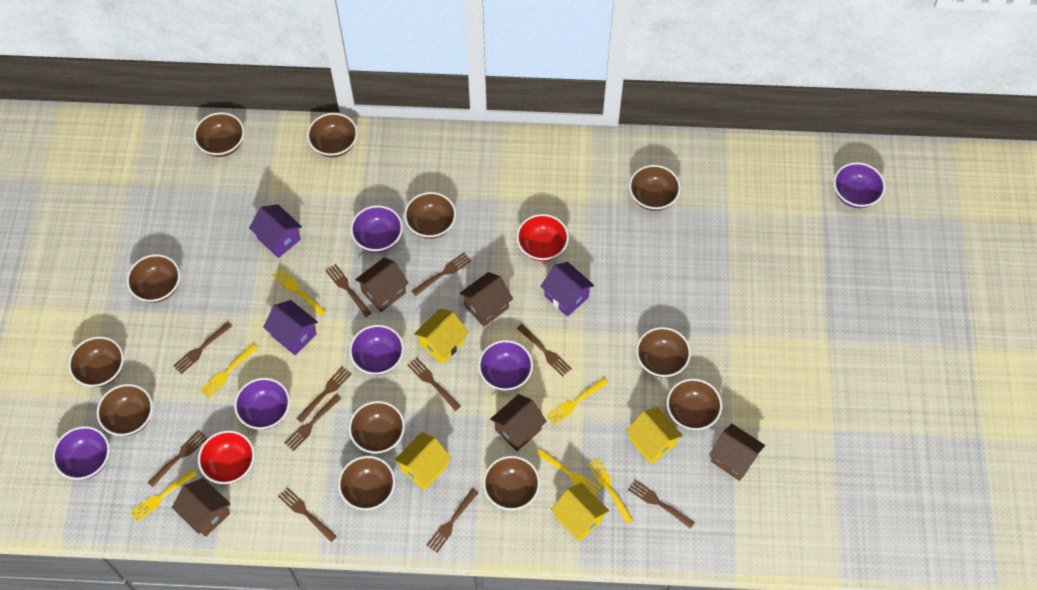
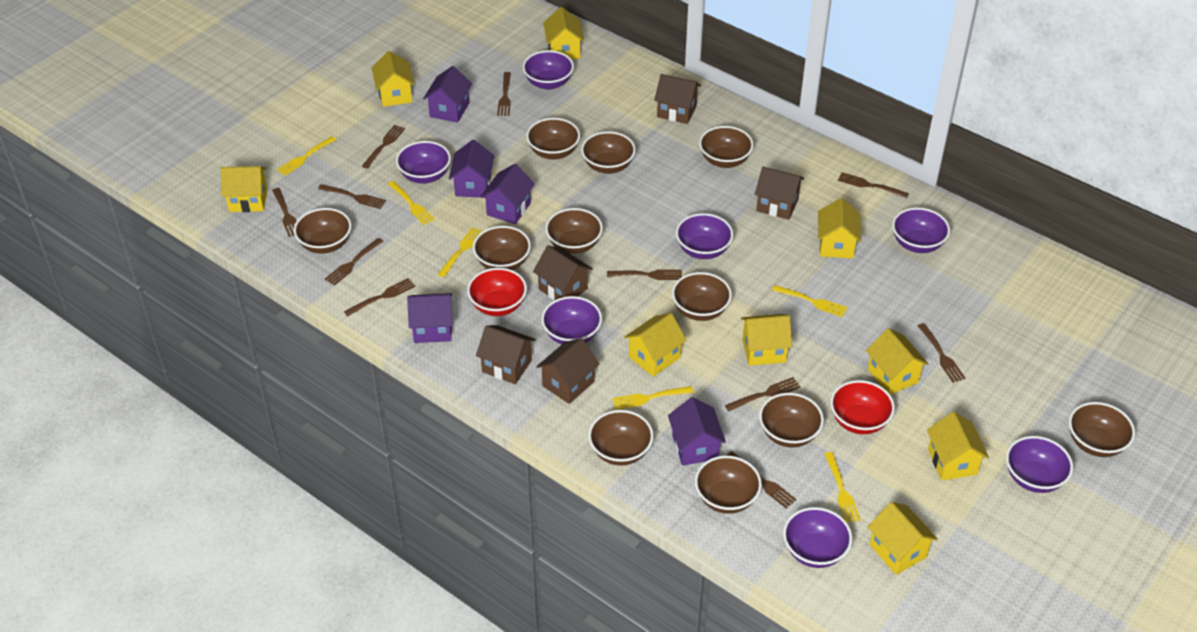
brown bowl: 12 -> 11
purple bowl: 6 -> 7
purple house: 3 -> 5
yellow house: 4 -> 9

